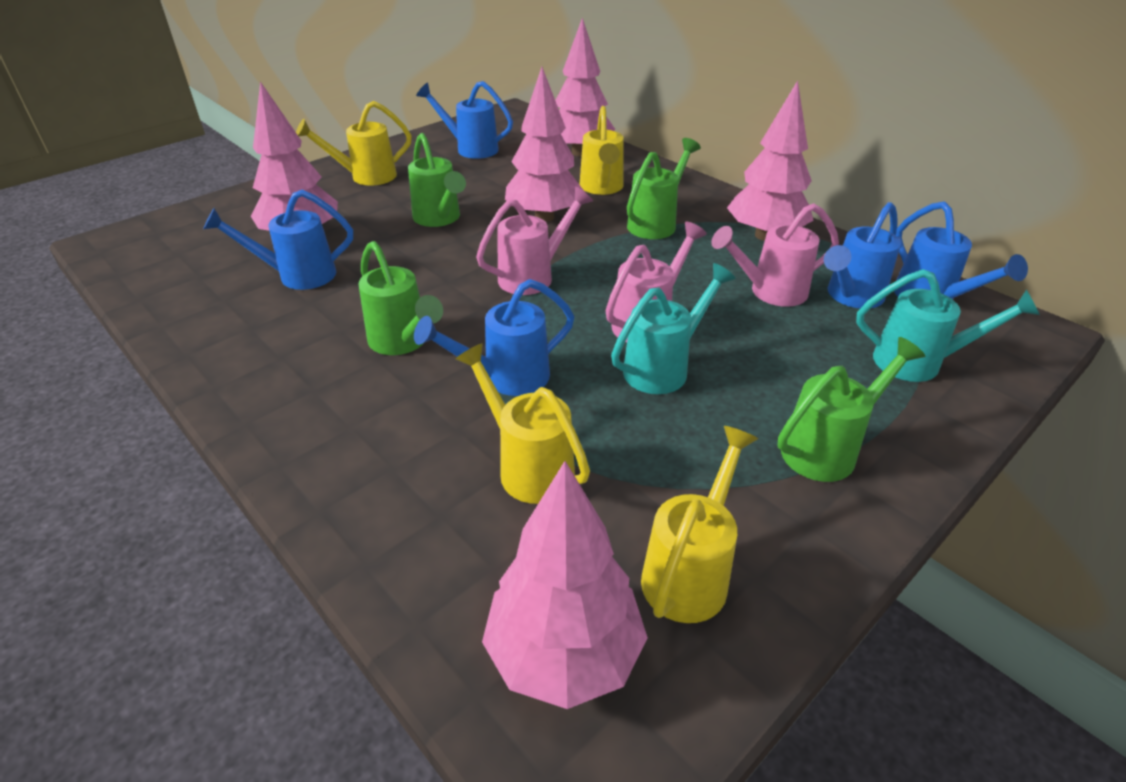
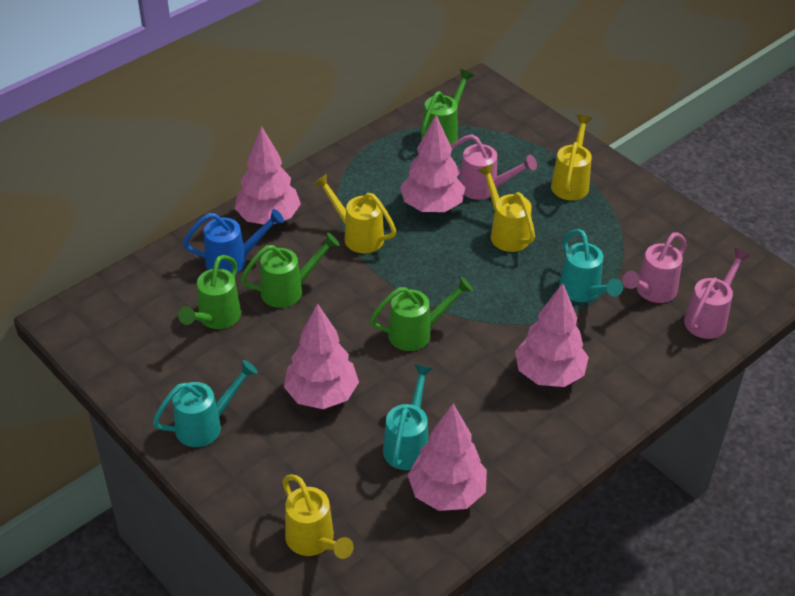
blue watering can: 5 -> 1
turquoise watering can: 2 -> 3

